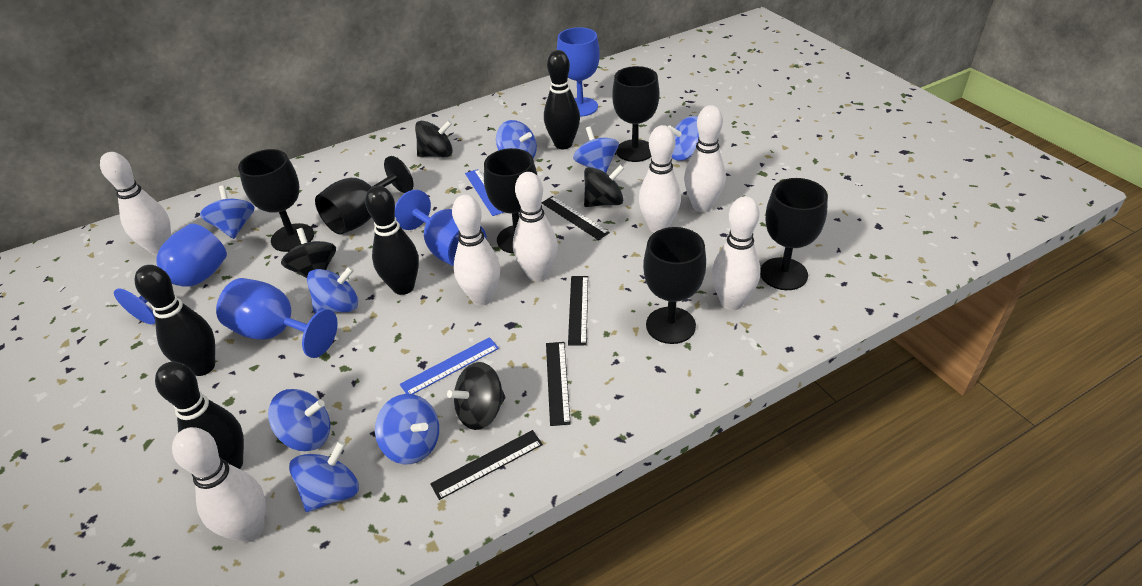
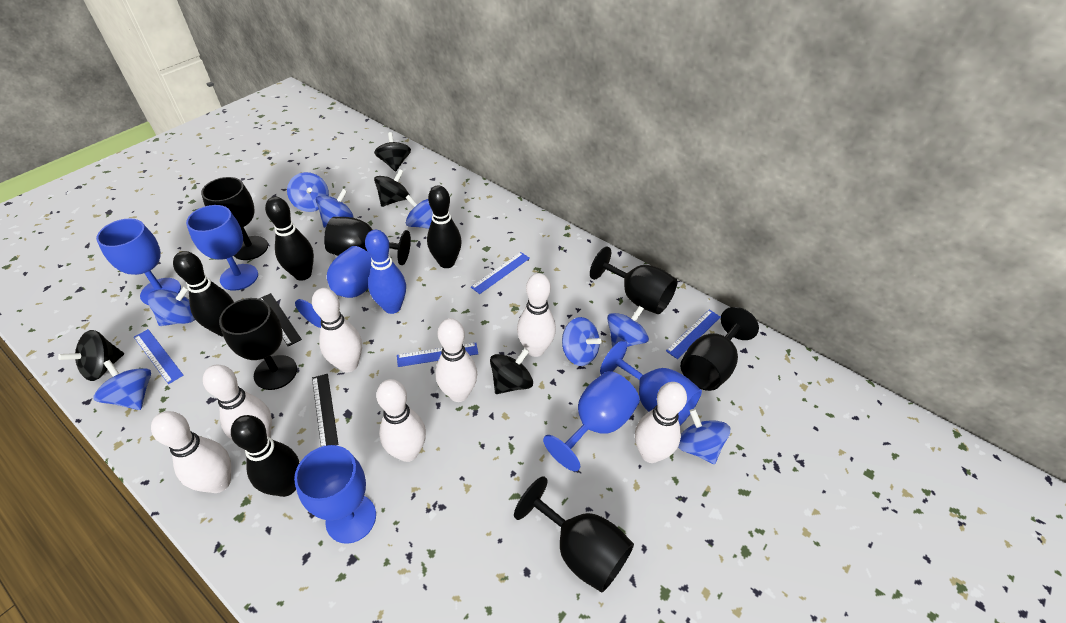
black ruler: 4 -> 2
blue bowling pin: 0 -> 1
blue goblet: 4 -> 6
blue ruler: 2 -> 4

